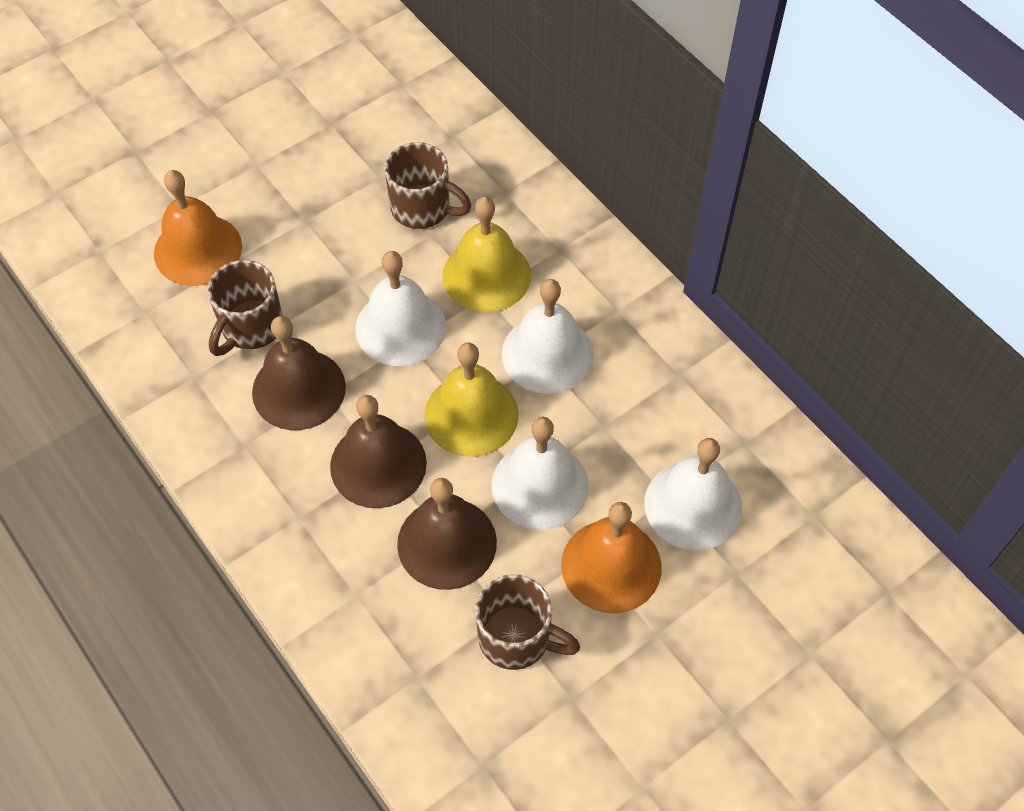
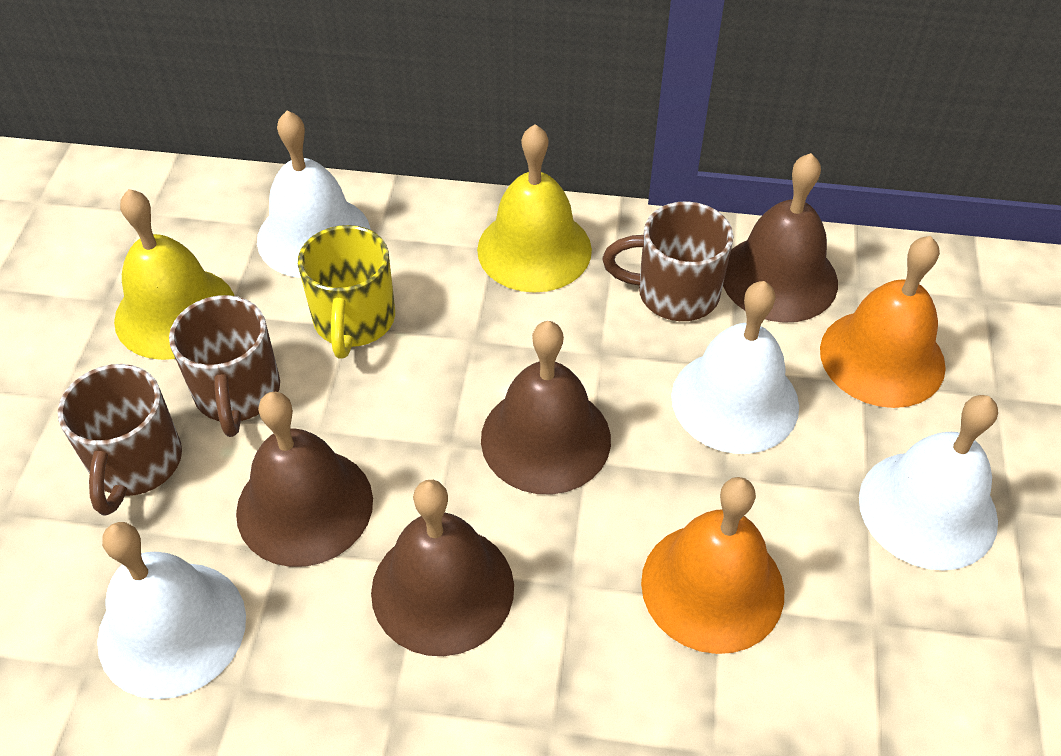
brown bell: 3 -> 4
yellow mug: 0 -> 1

